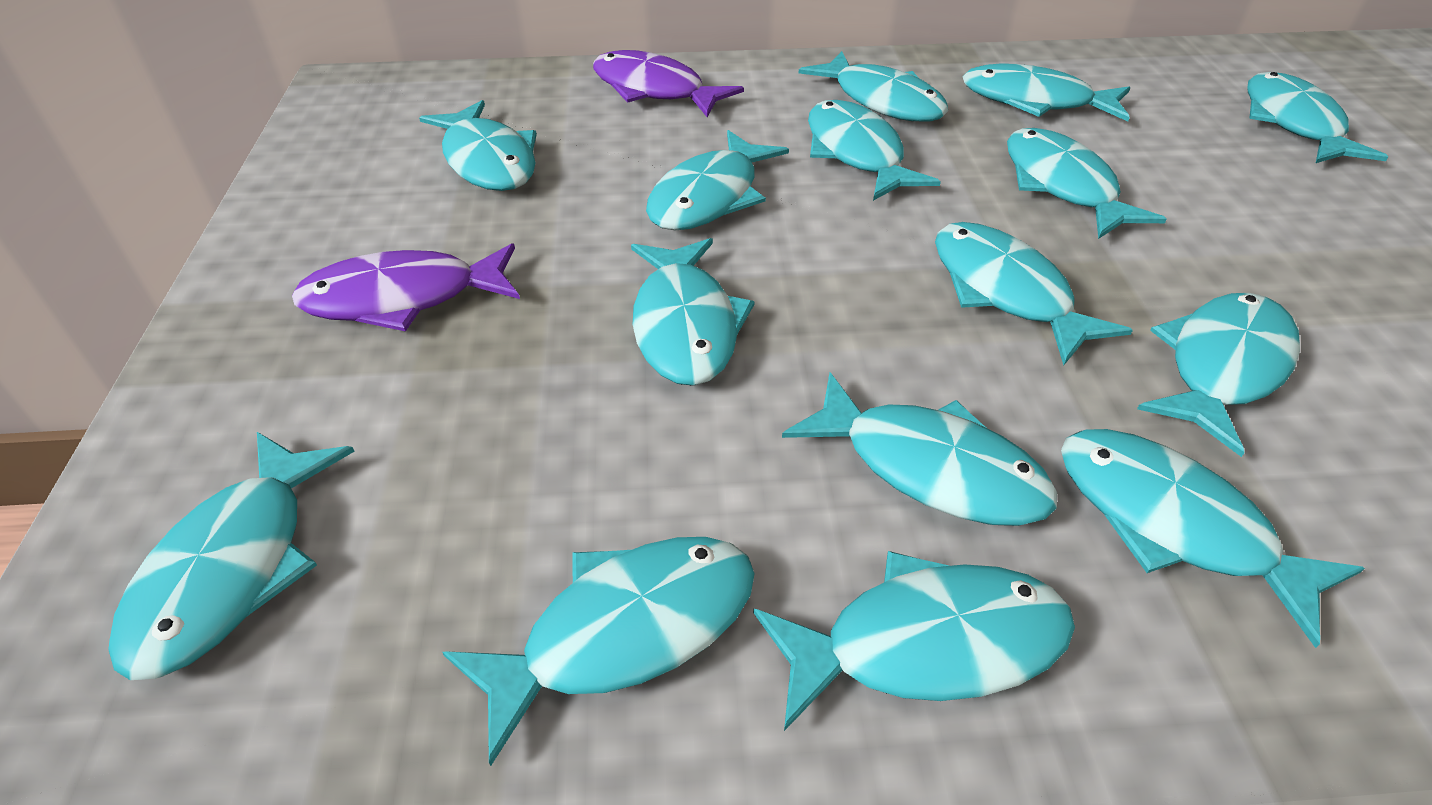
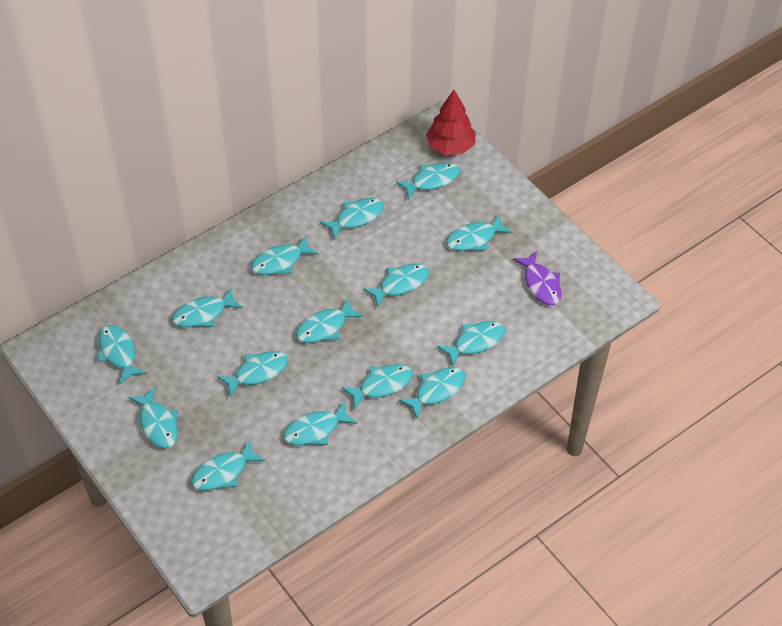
purple fish: 2 -> 1
red tree: 0 -> 1

